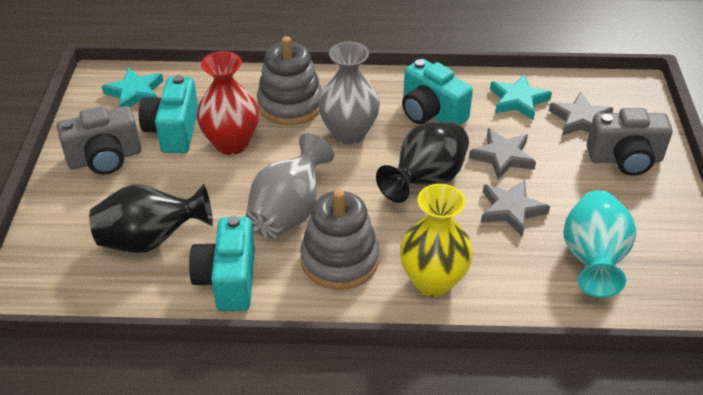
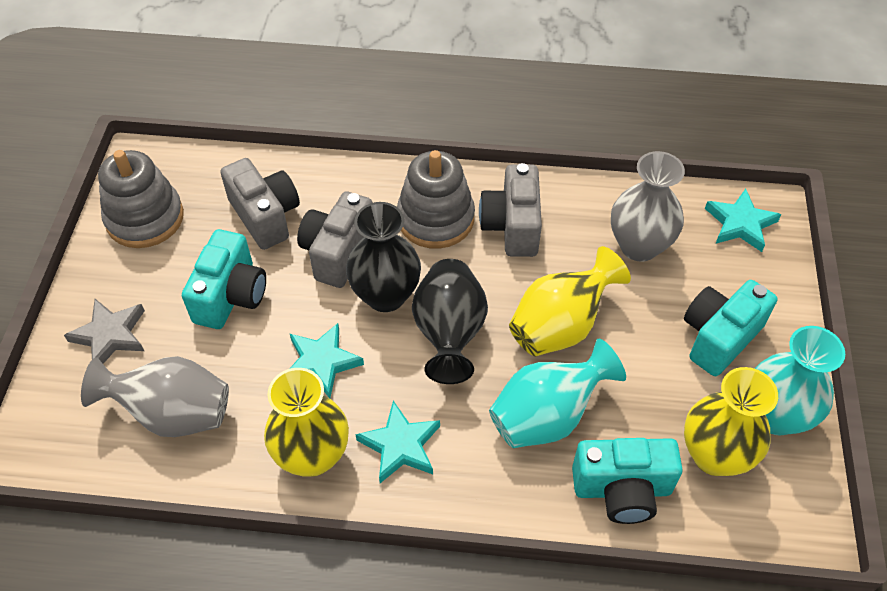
grey camera: 2 -> 3
grey star: 3 -> 1
red vase: 1 -> 0
turquoise star: 2 -> 3
turquoise vase: 1 -> 2
yellow vase: 1 -> 3

